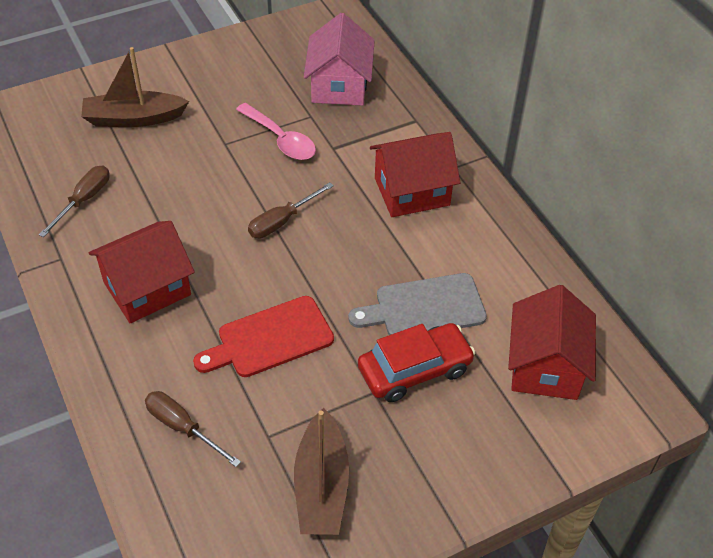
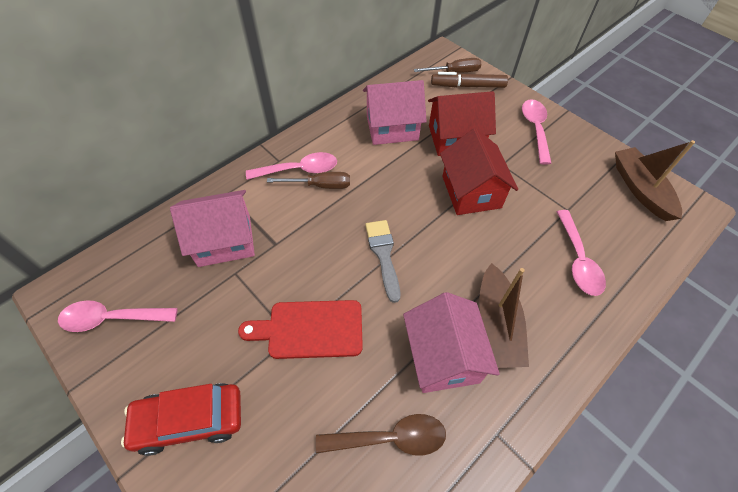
brown marker: 0 -> 1
brown screwdriver: 3 -> 2
brown spoon: 0 -> 1
grey brush: 0 -> 1
grey cutting board: 1 -> 0
pink house: 1 -> 3
pink spoon: 1 -> 4
red house: 3 -> 2

